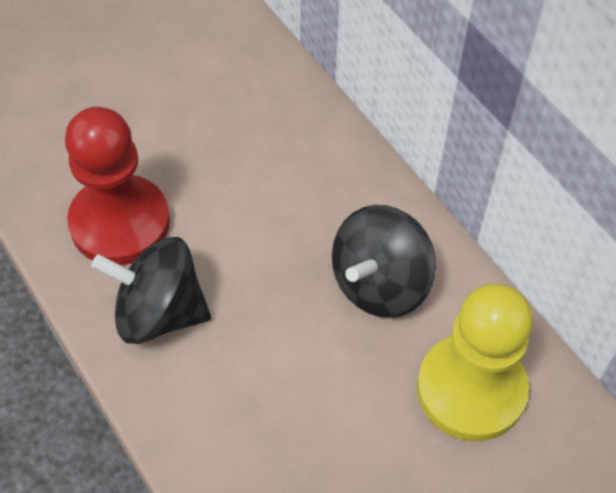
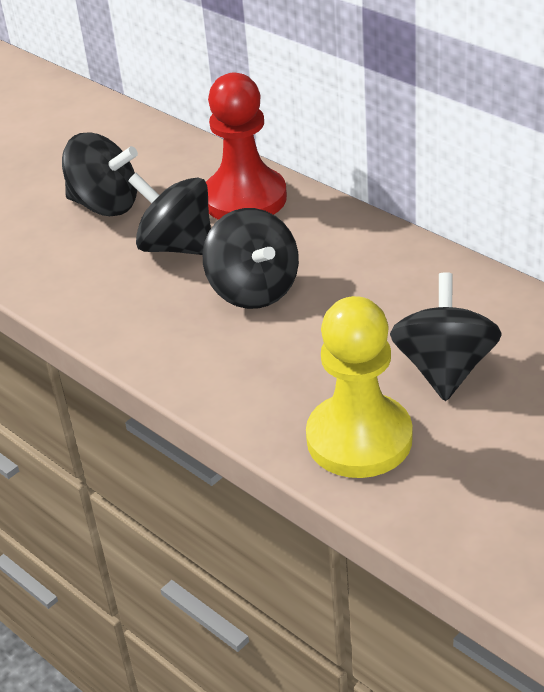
black spinning top: 2 -> 4

